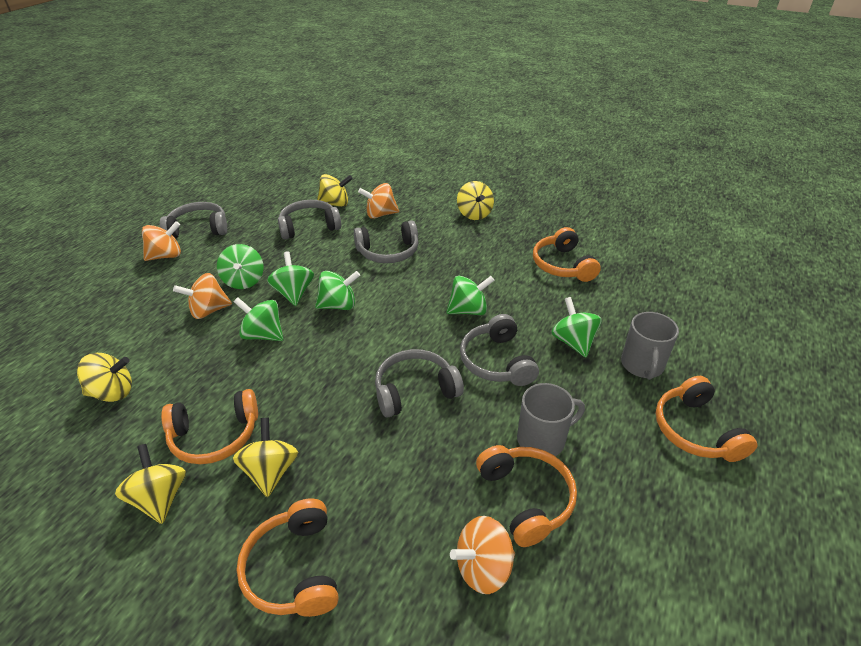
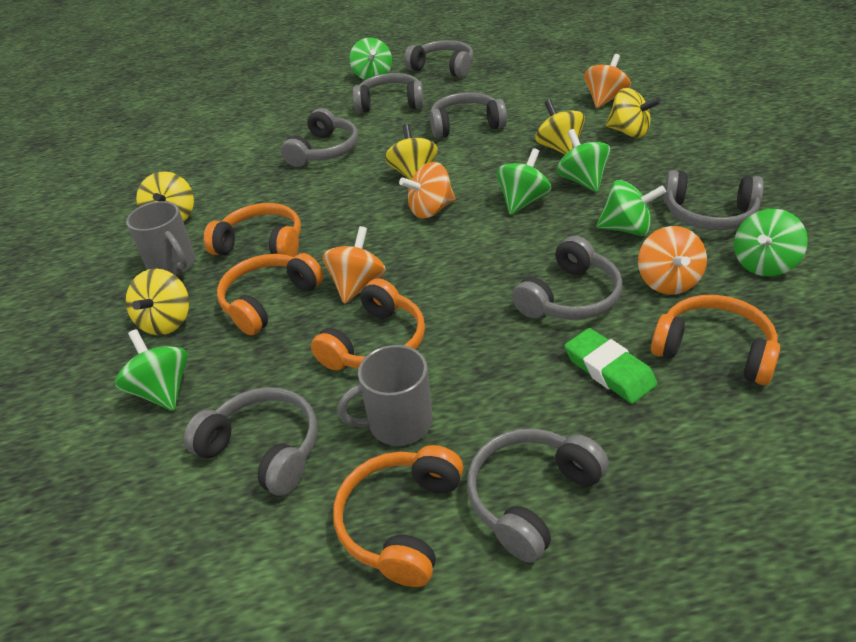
green eraser: 0 -> 1
grey headphones: 5 -> 8

